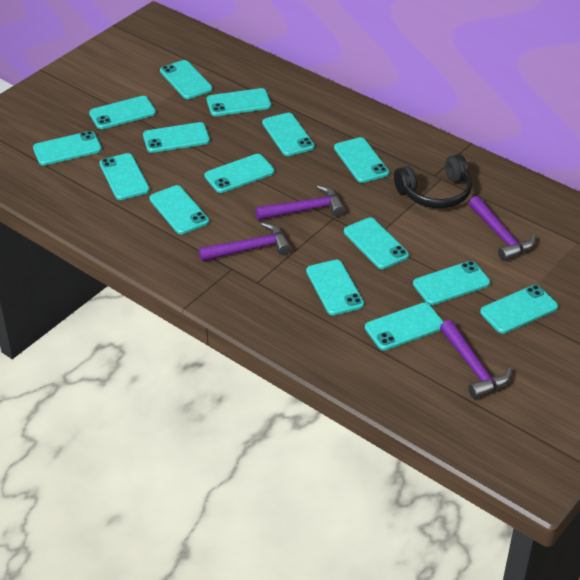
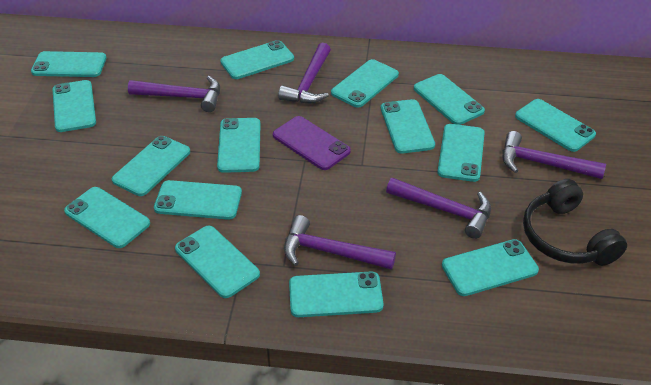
purple hammer: 4 -> 5
purple phone: 0 -> 1

